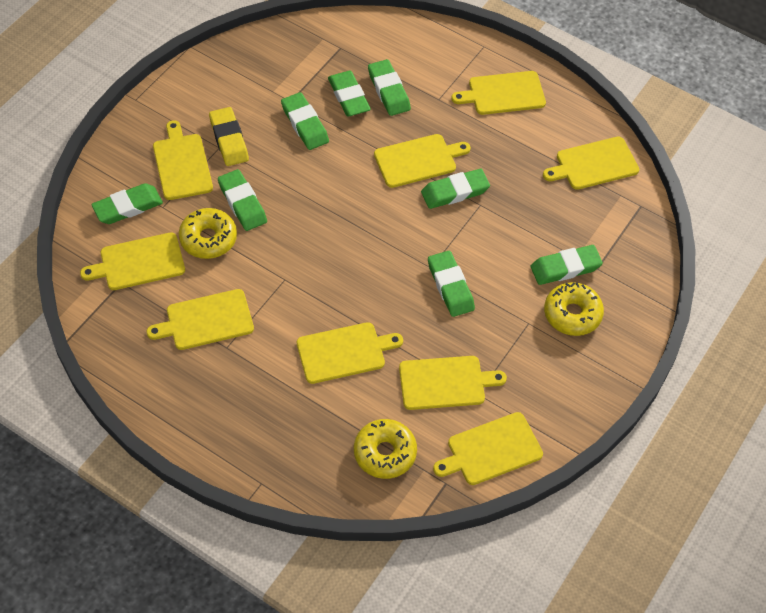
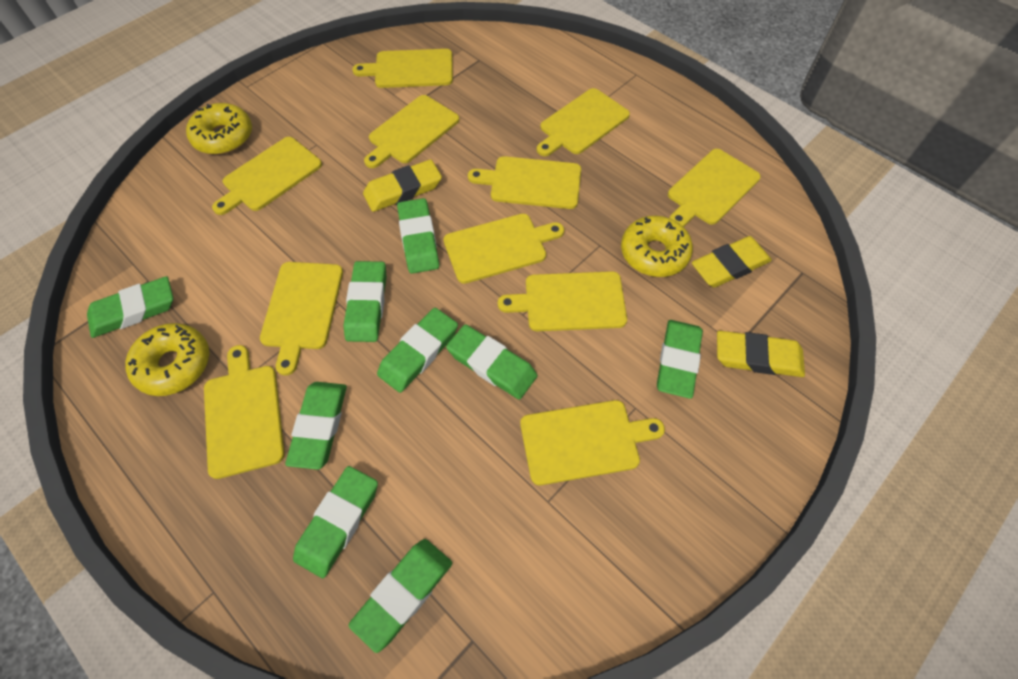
green eraser: 8 -> 9
yellow cutting board: 9 -> 11
yellow eraser: 1 -> 3

